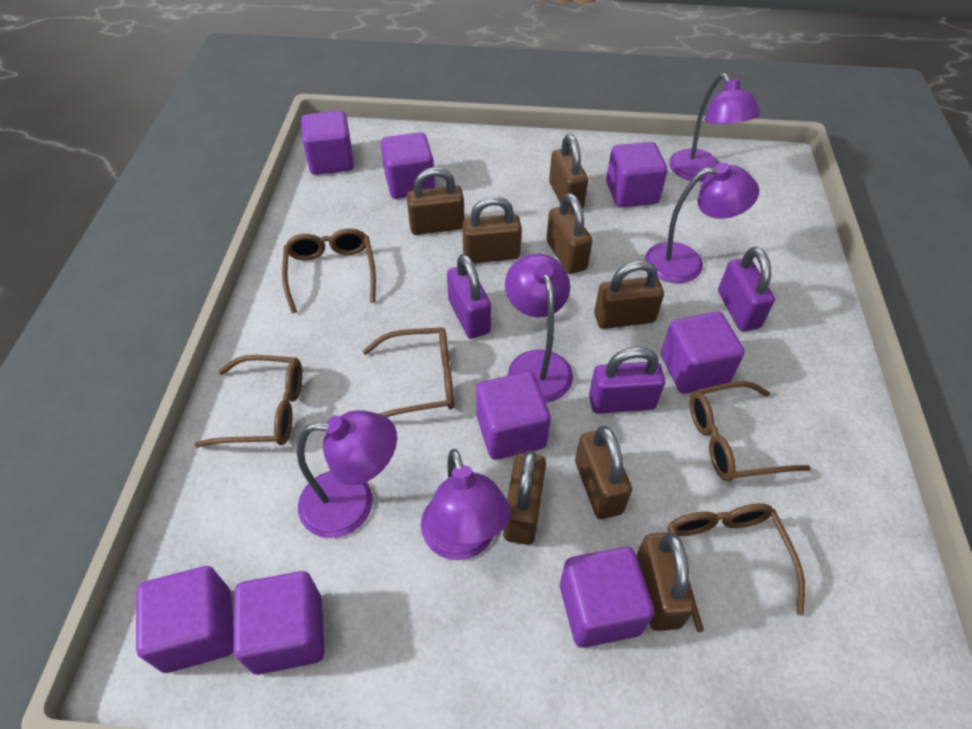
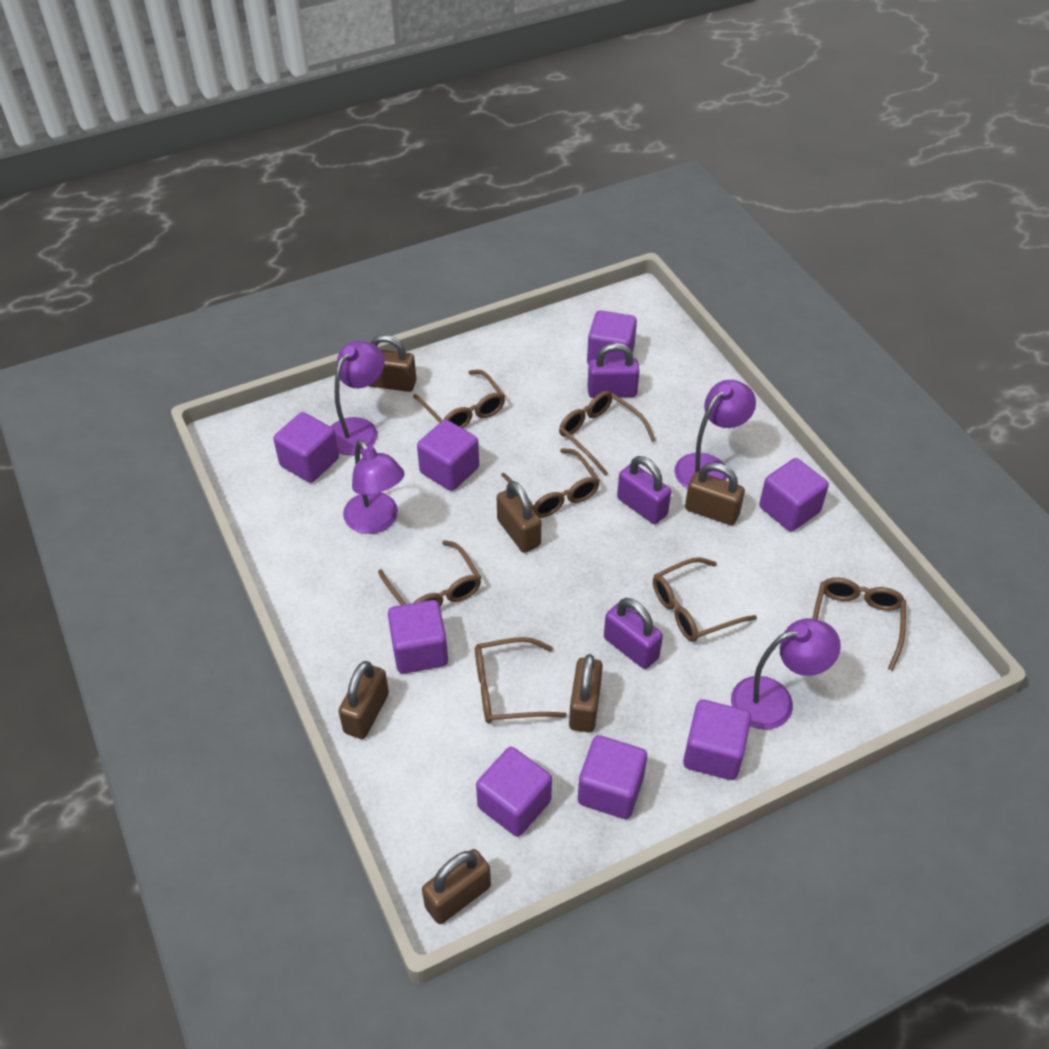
brown glasses: 5 -> 7
brown padlock: 8 -> 6
purple lamp: 5 -> 4

